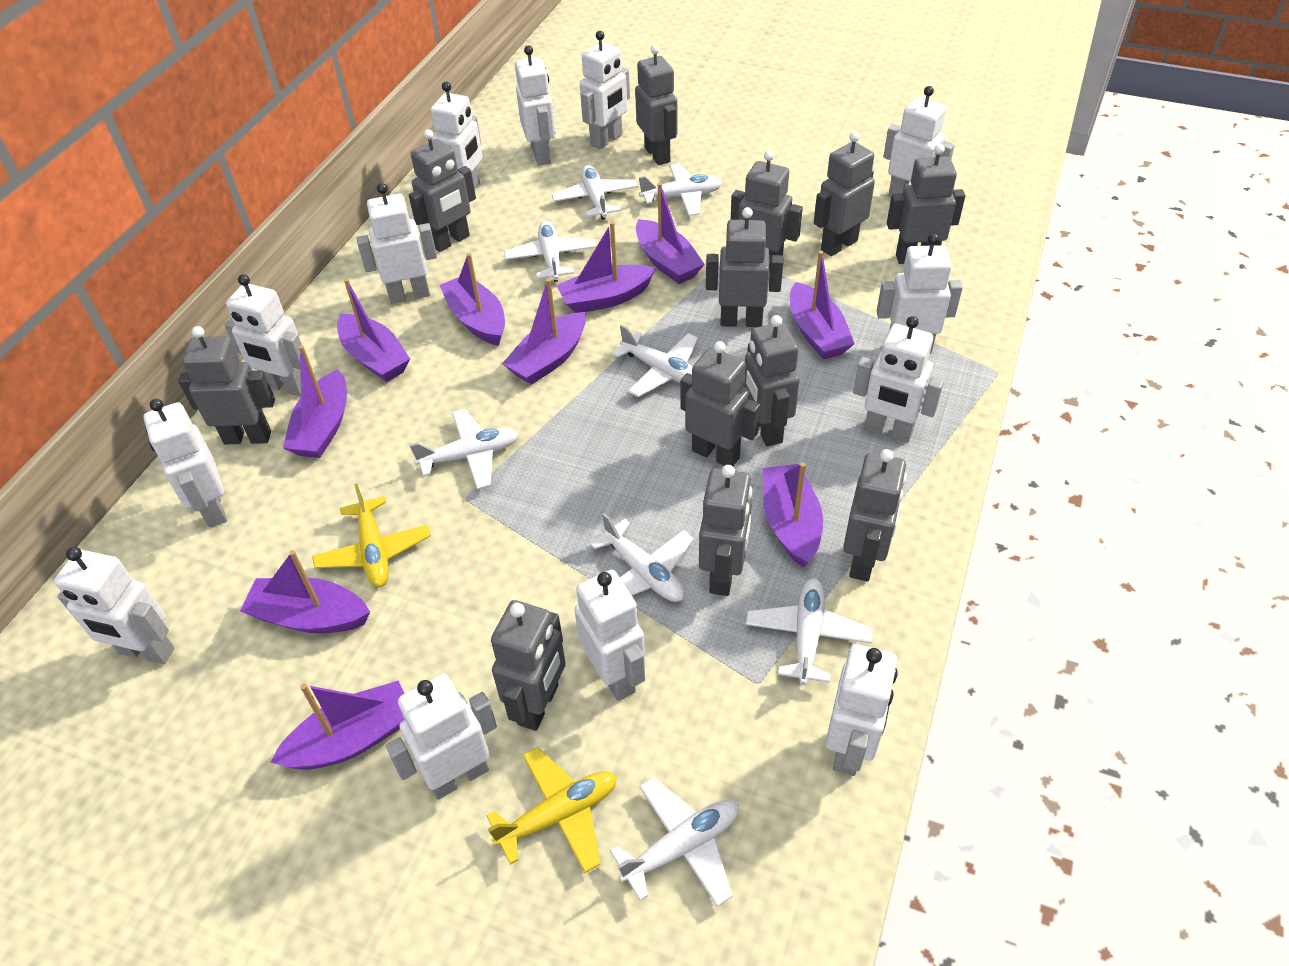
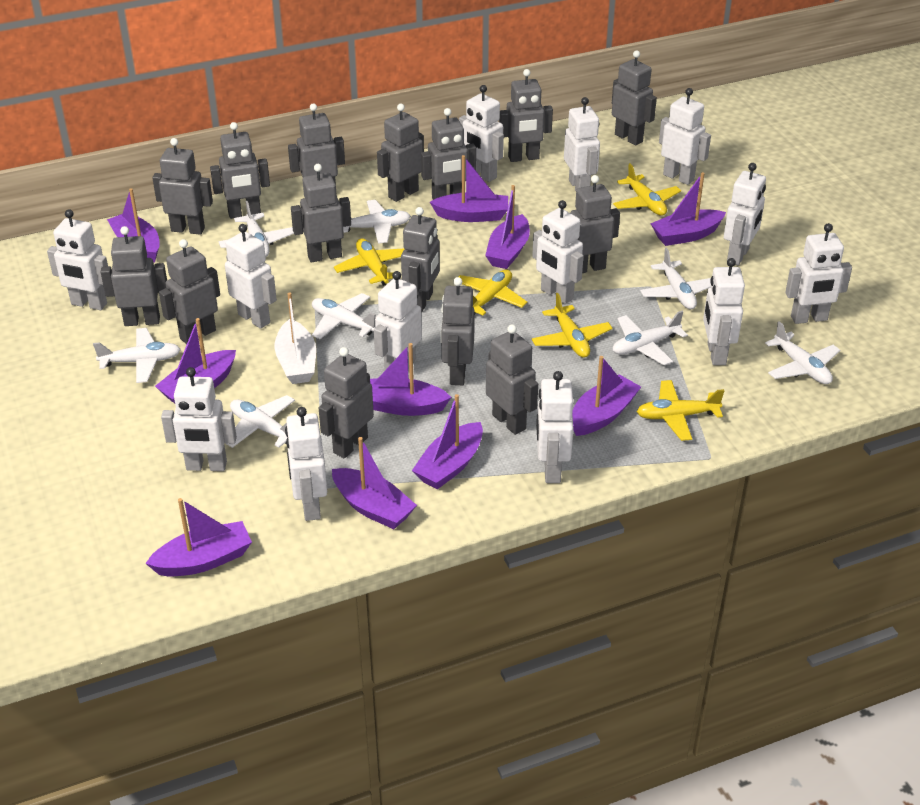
grey robot: 12 -> 15
white boat: 0 -> 1
yellow plane: 2 -> 5

